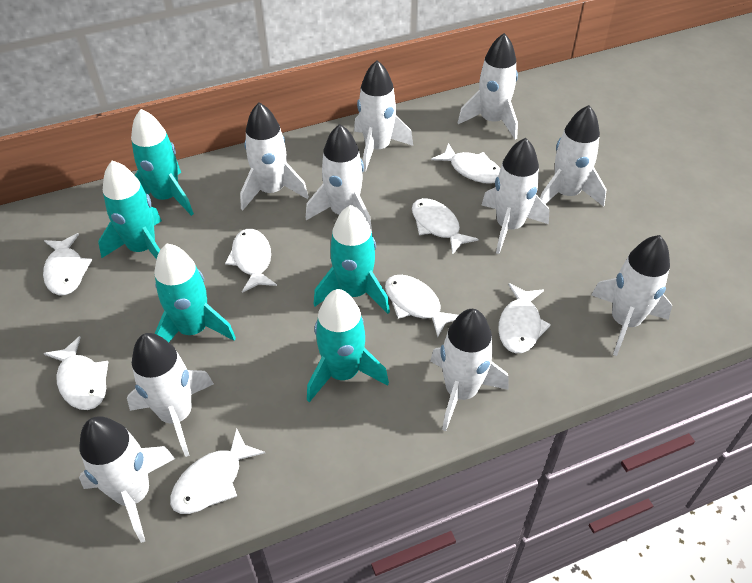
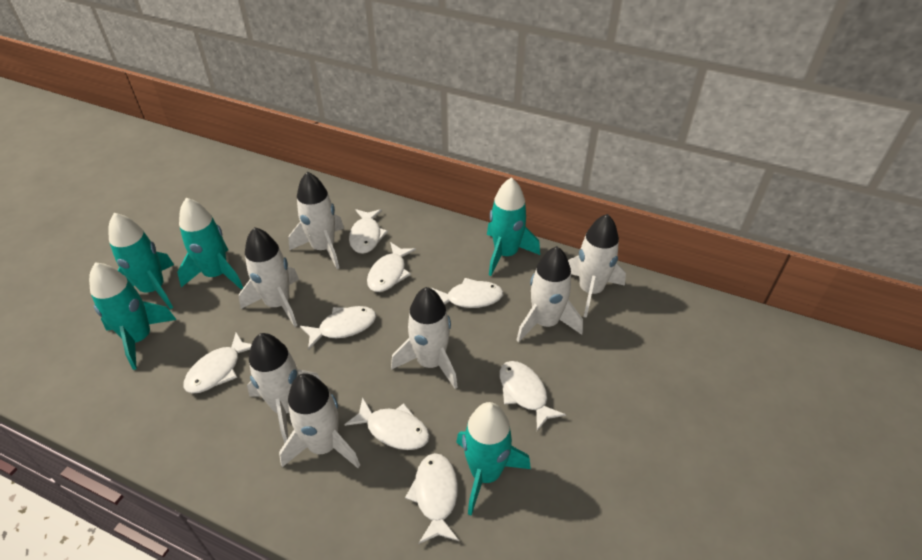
white rocket: 10 -> 7

